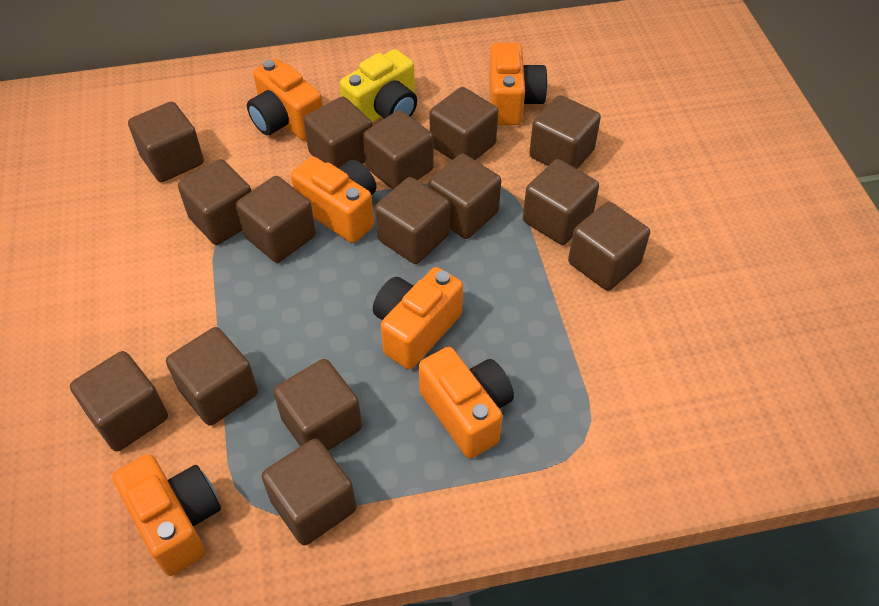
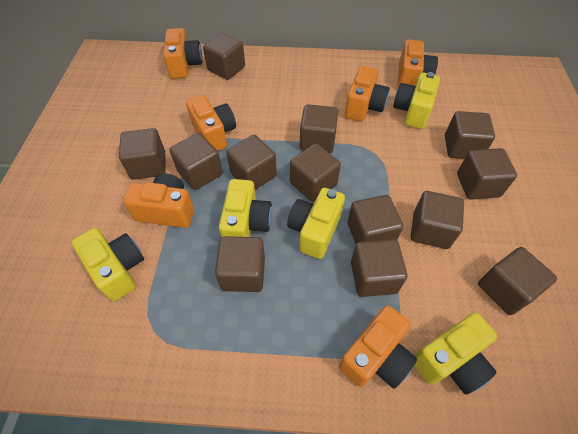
brown cube: 15 -> 13
yellow camera: 1 -> 5

